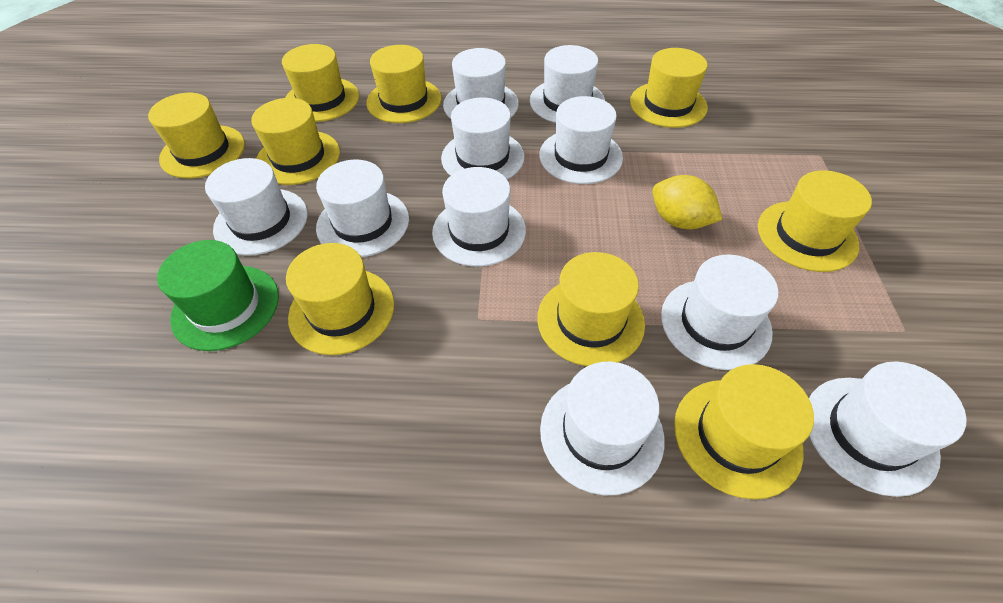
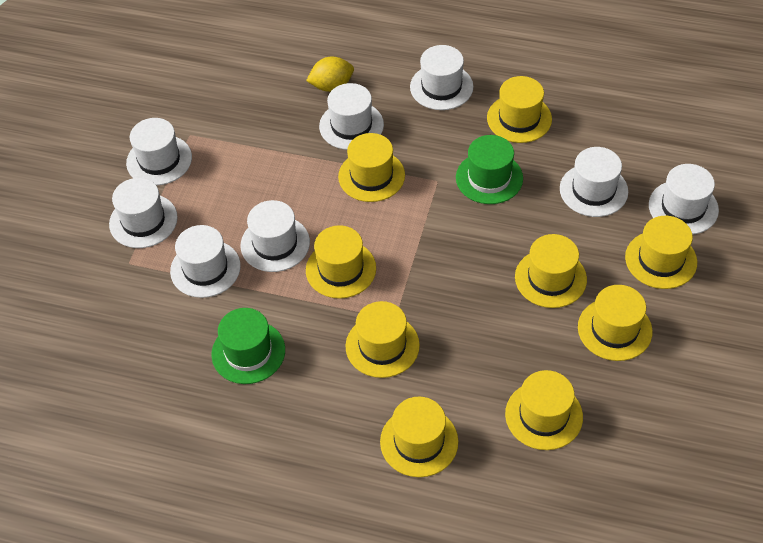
green hat: 1 -> 2
white hat: 10 -> 8

